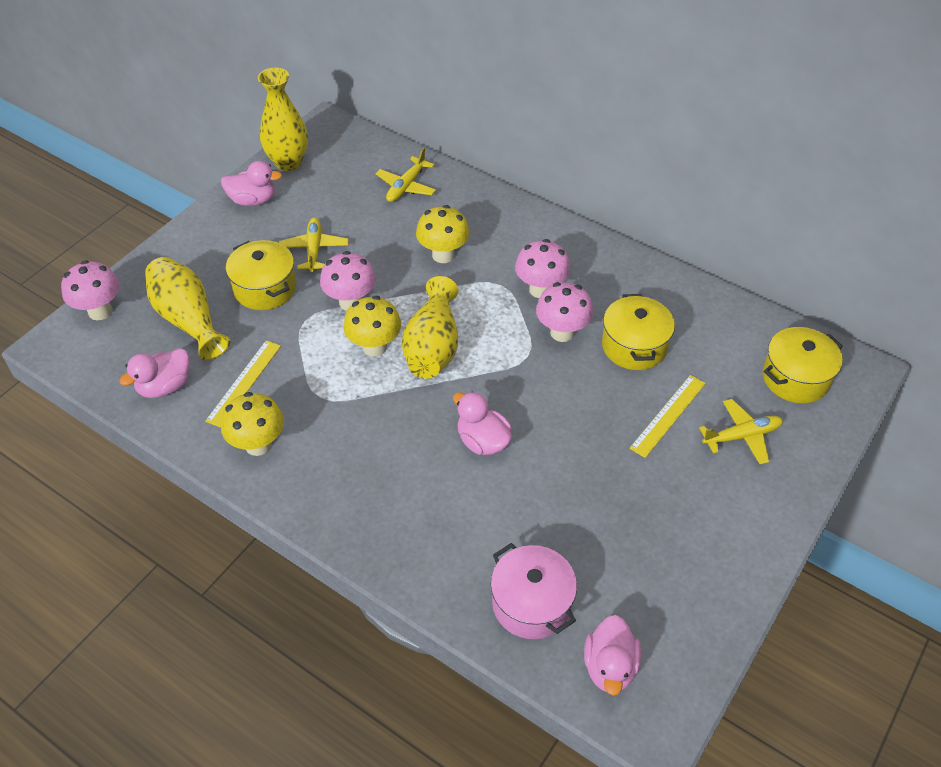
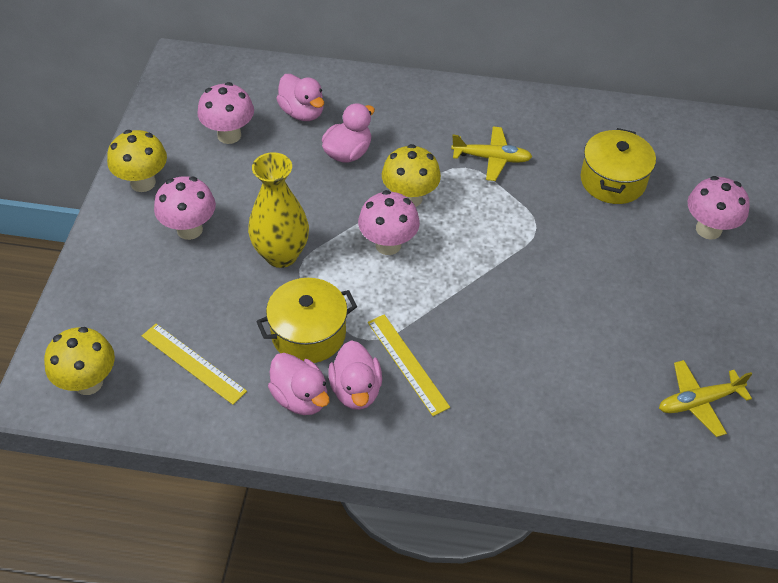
pink pot: 1 -> 0
yellow plane: 3 -> 2
yellow pot: 3 -> 2
yellow vase: 3 -> 1

